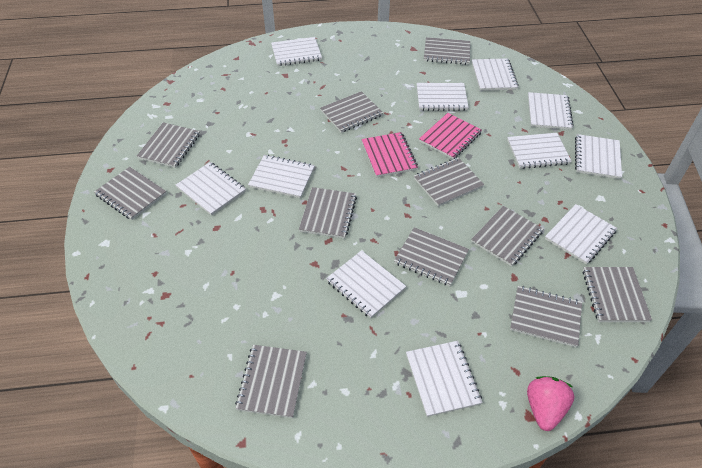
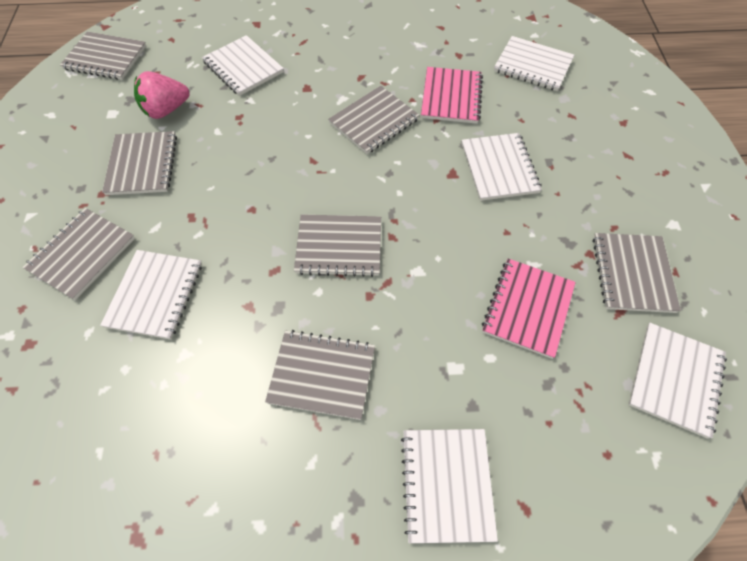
grey notebook: 11 -> 7
white notebook: 11 -> 6

